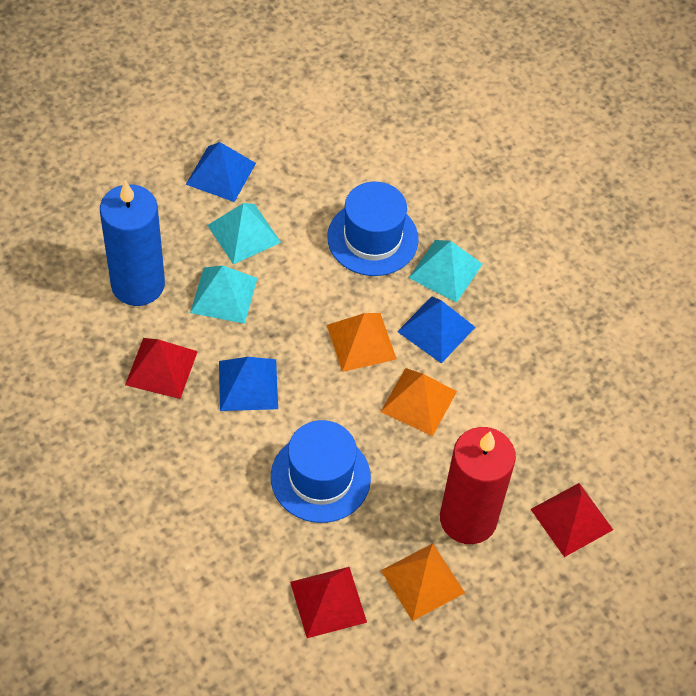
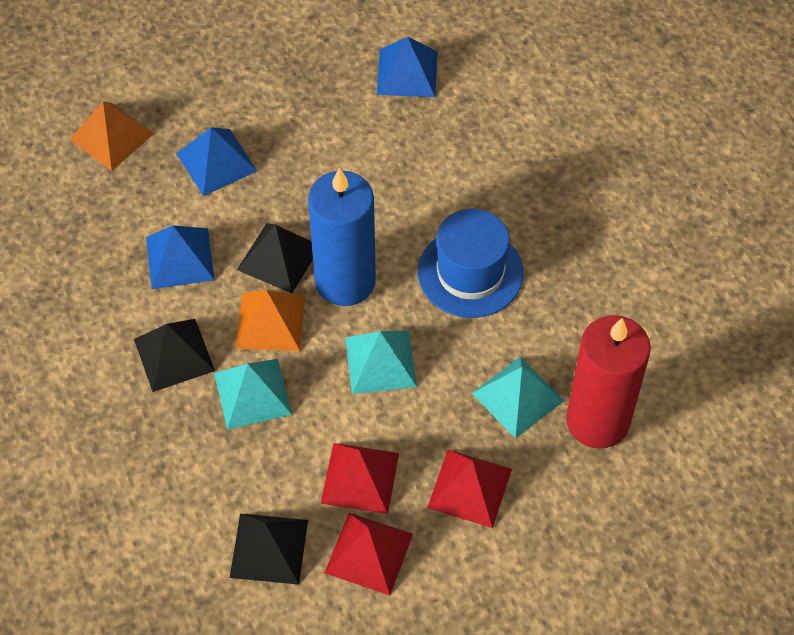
black pyramid: 0 -> 3
blue hat: 2 -> 1
orange pyramid: 3 -> 2

